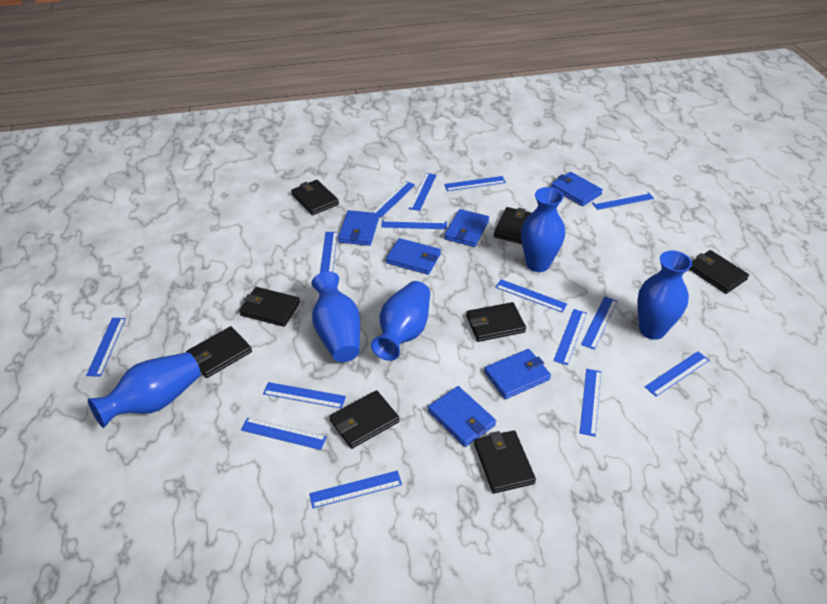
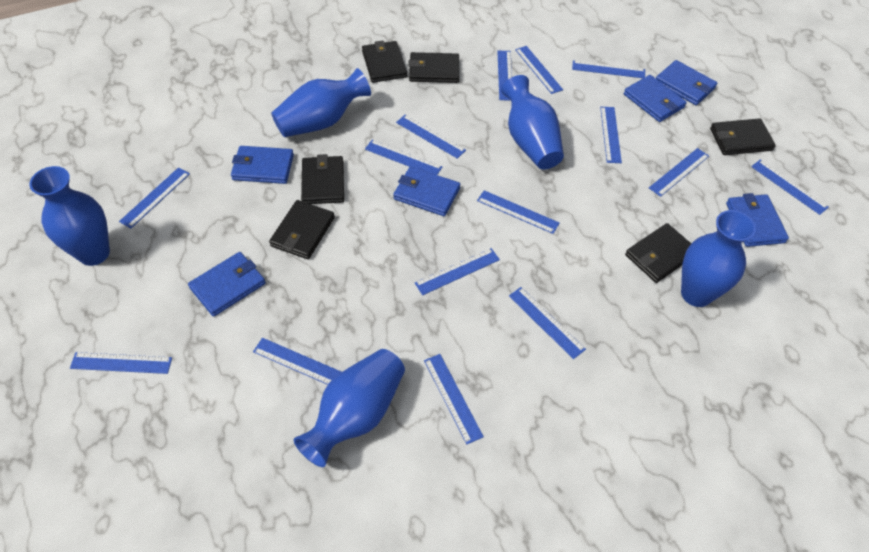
black wallet: 8 -> 6

